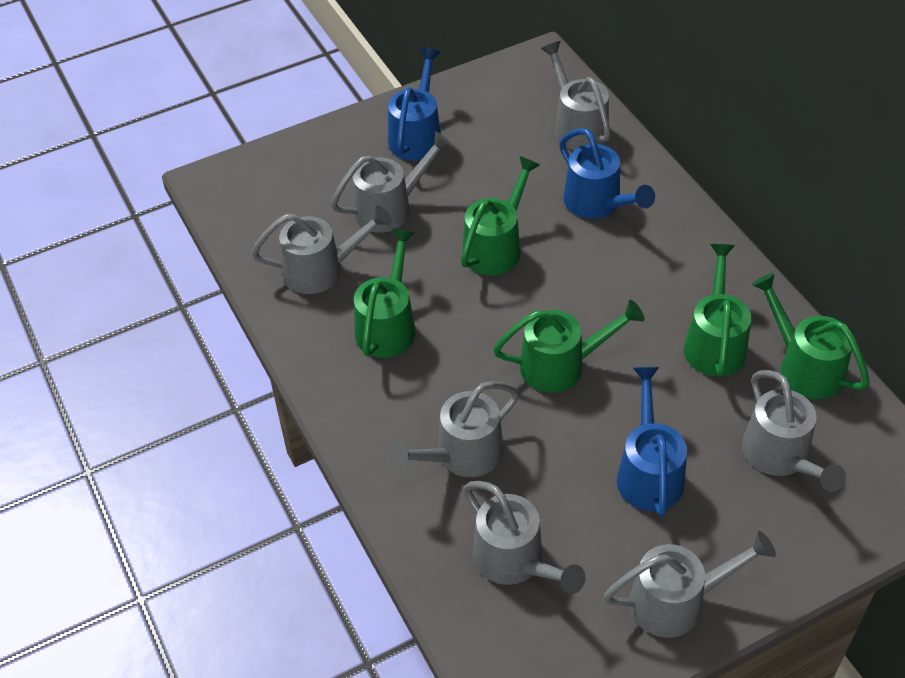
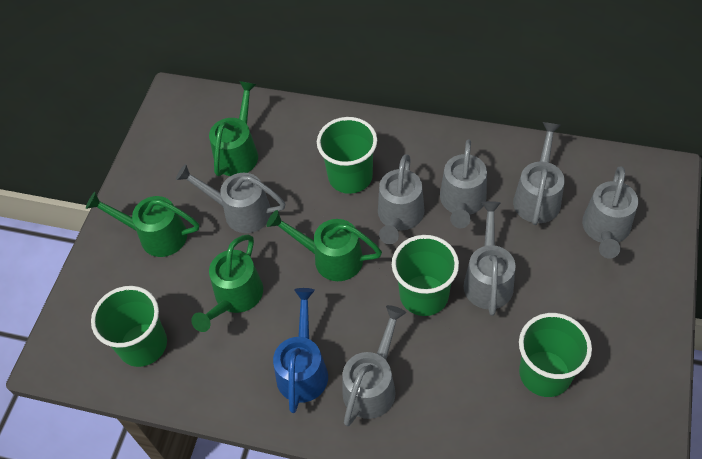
blue watering can: 3 -> 1
green cup: 0 -> 4
green watering can: 5 -> 4

